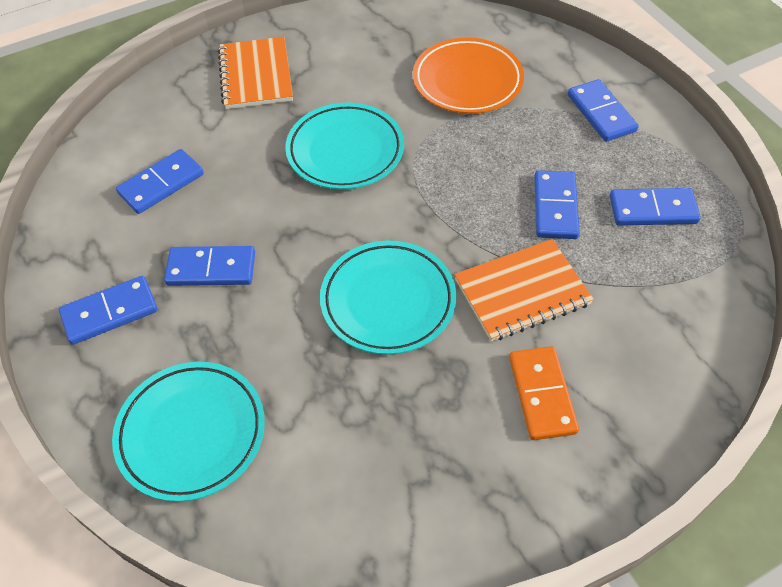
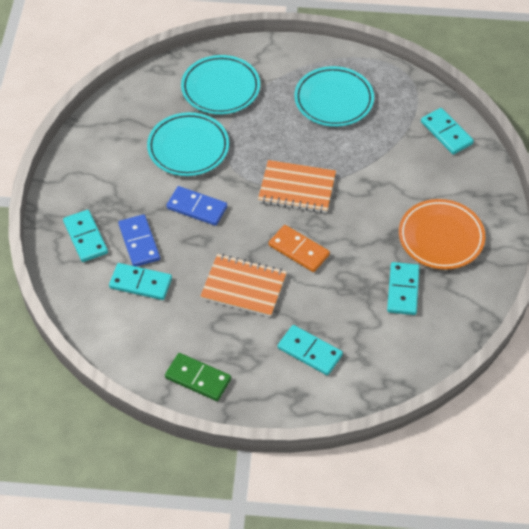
blue domino: 6 -> 2
green domino: 0 -> 1
turquoise domino: 0 -> 5

